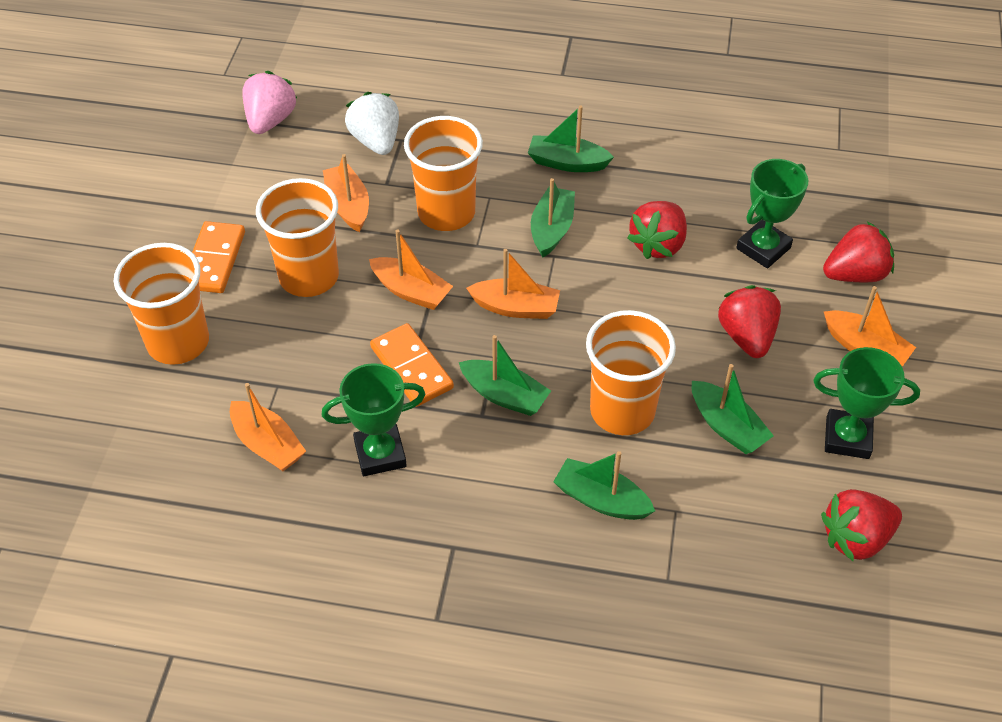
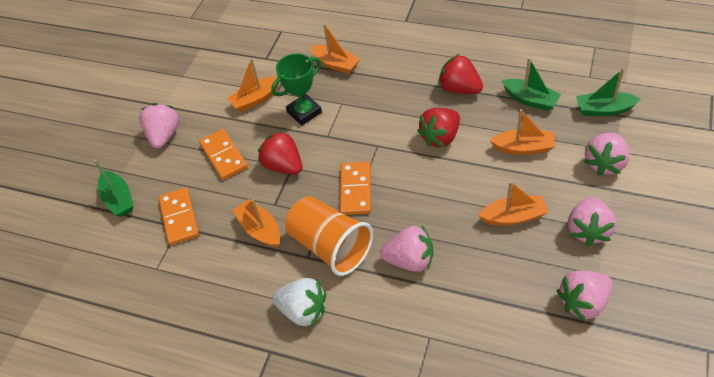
green boat: 5 -> 3
green trophy: 3 -> 1
orange cup: 4 -> 1
orange domino: 2 -> 3
pink strawberry: 1 -> 5
red strawberry: 4 -> 3

